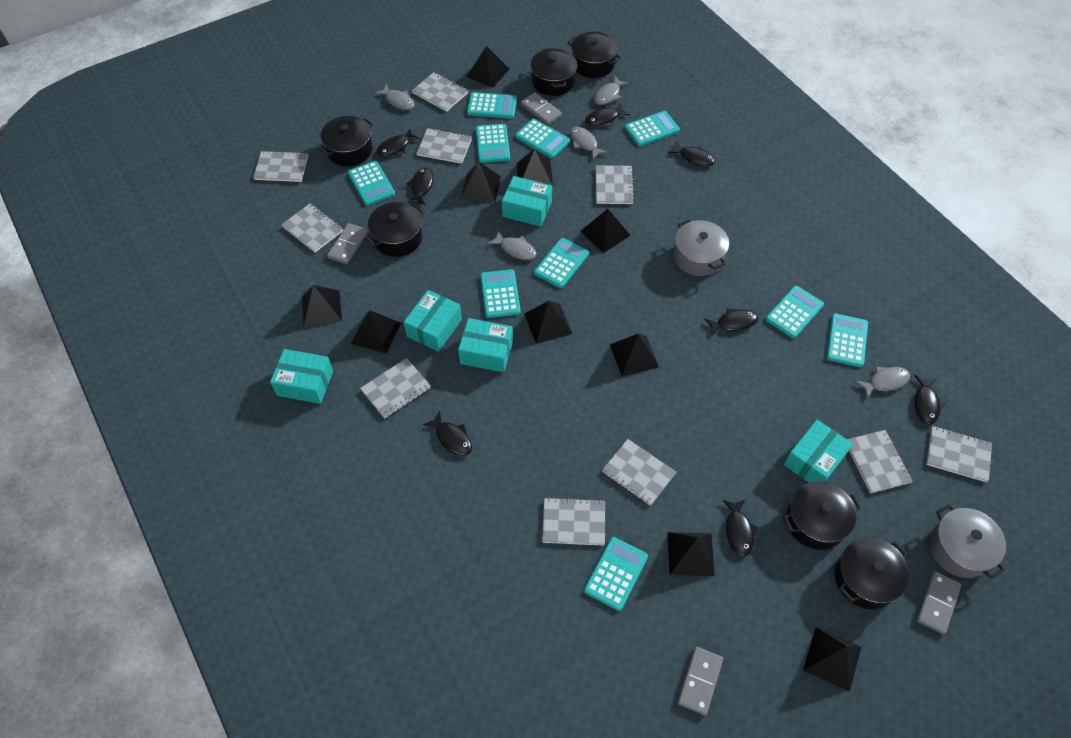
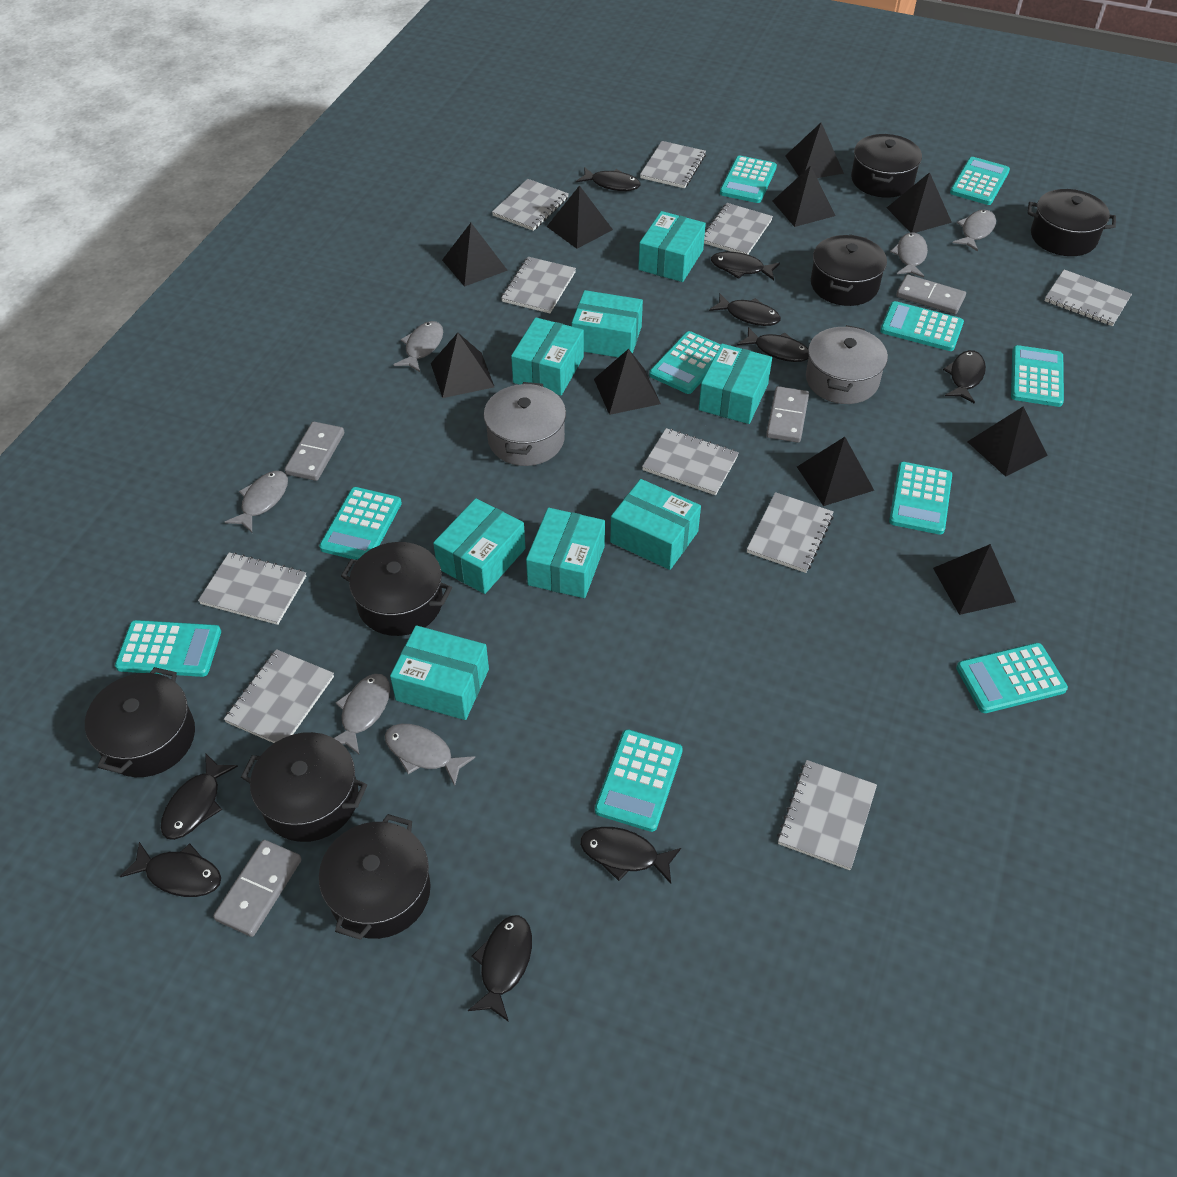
black fish: 8 -> 9
black pot: 6 -> 7
grey fish: 5 -> 6
turquoise box: 5 -> 8

